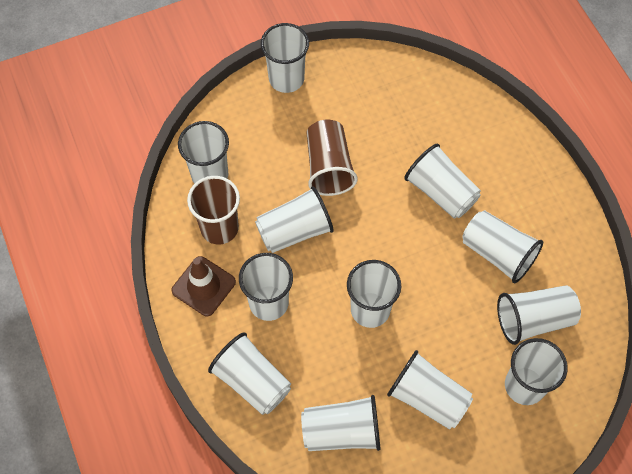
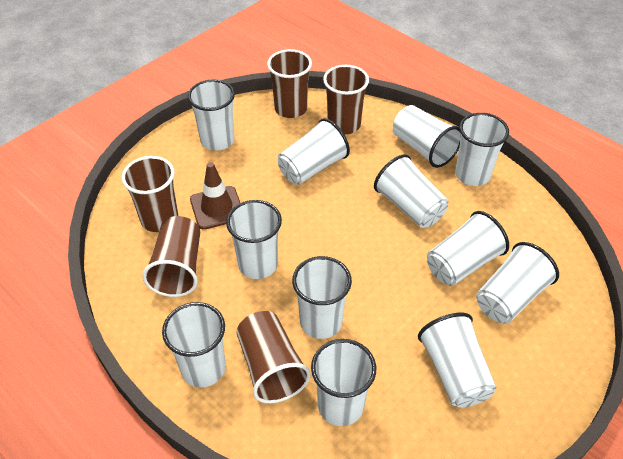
brown cup: 2 -> 5

